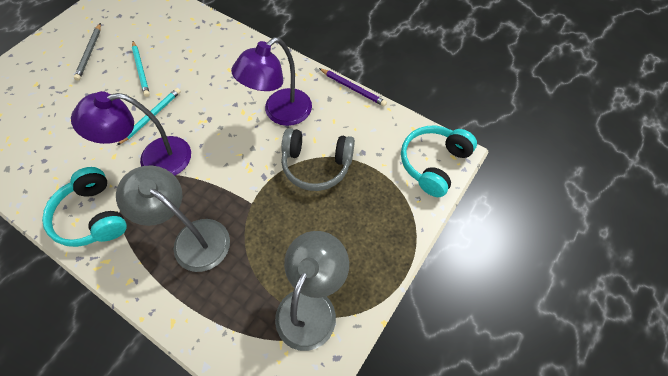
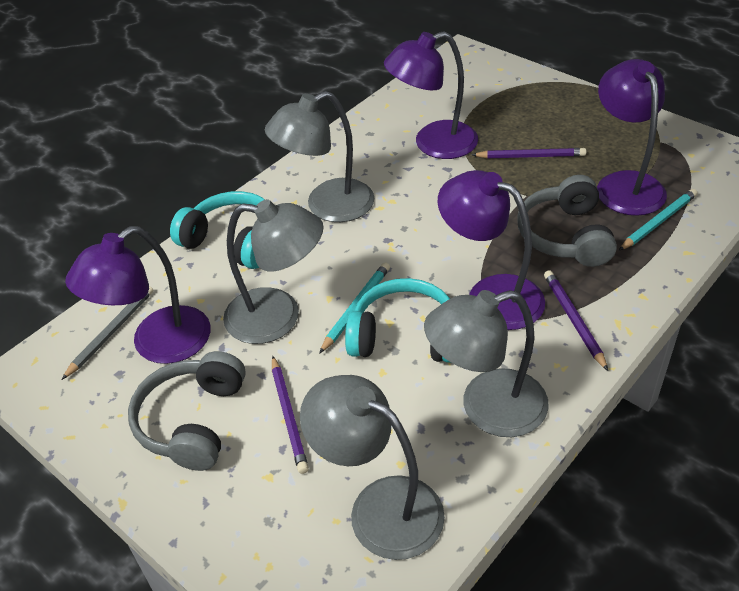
grey headphones: 1 -> 2
grey lamp: 2 -> 4
purple lamp: 2 -> 4
purple pencil: 1 -> 3

